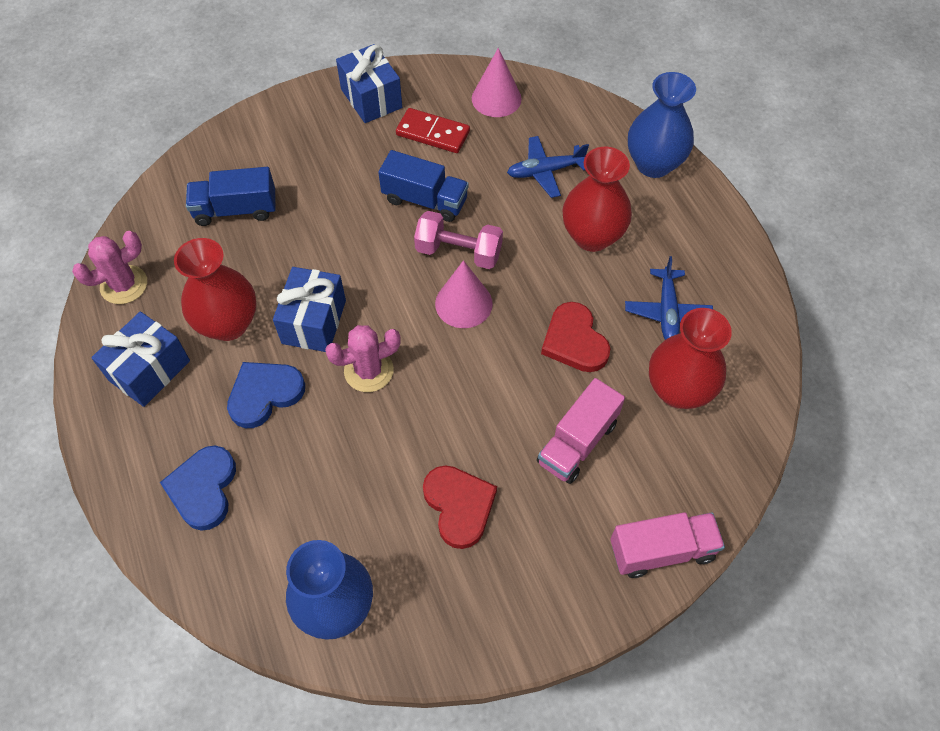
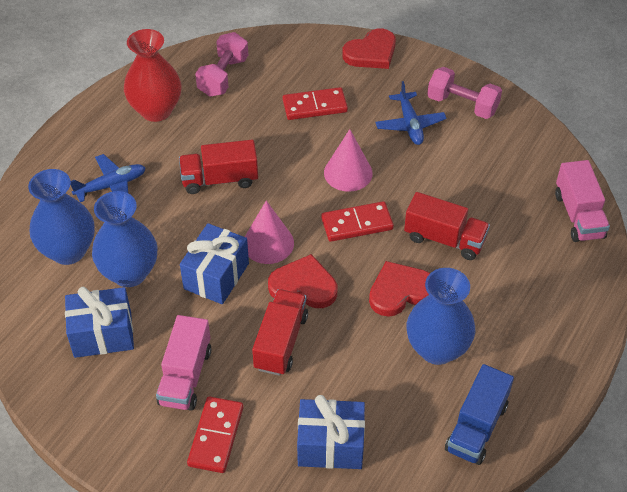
blue heart: 2 -> 0
blue truck: 2 -> 1
blue vase: 2 -> 3
pink cactus: 2 -> 0
pink dumbbell: 1 -> 2
red domino: 1 -> 3
red heart: 2 -> 3
red truck: 0 -> 3
red vase: 3 -> 1

